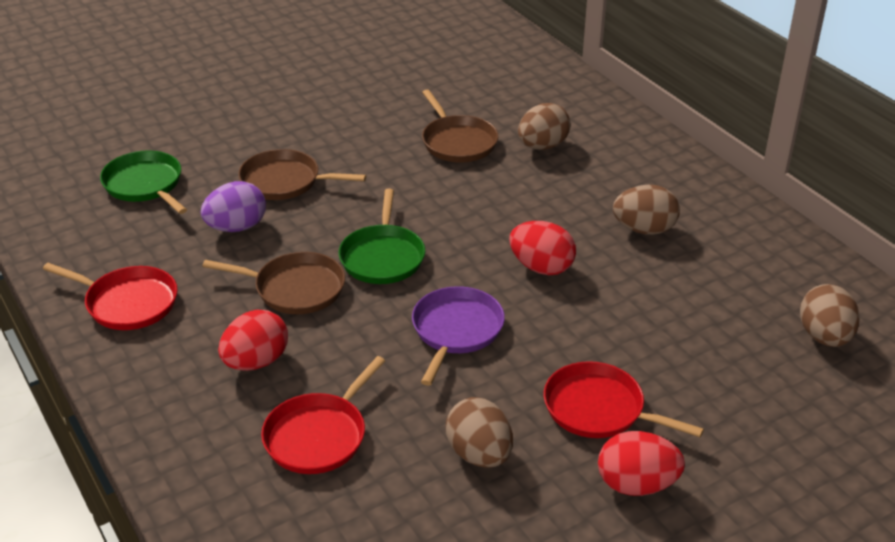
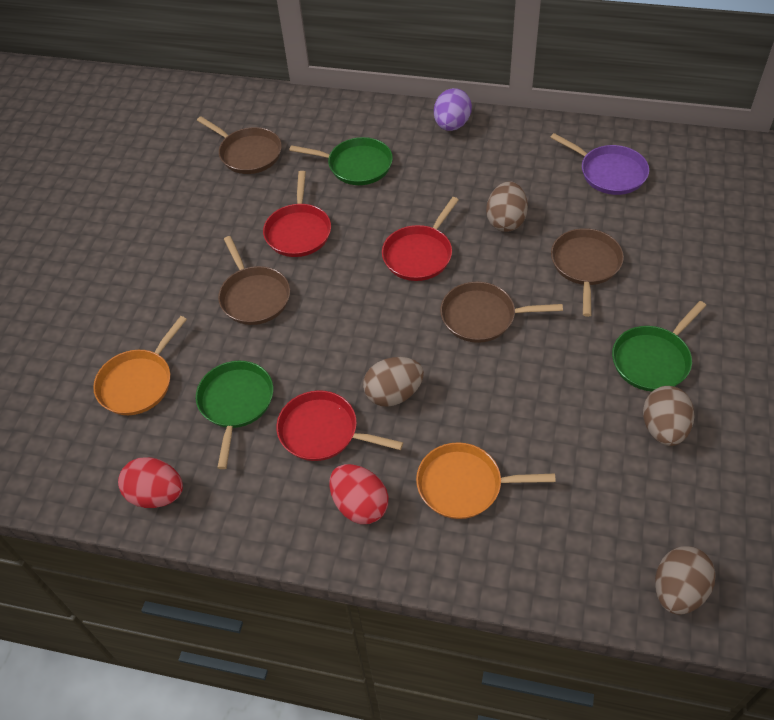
brown pan: 3 -> 4
green pan: 2 -> 3
orange pan: 0 -> 2
red egg: 3 -> 2

